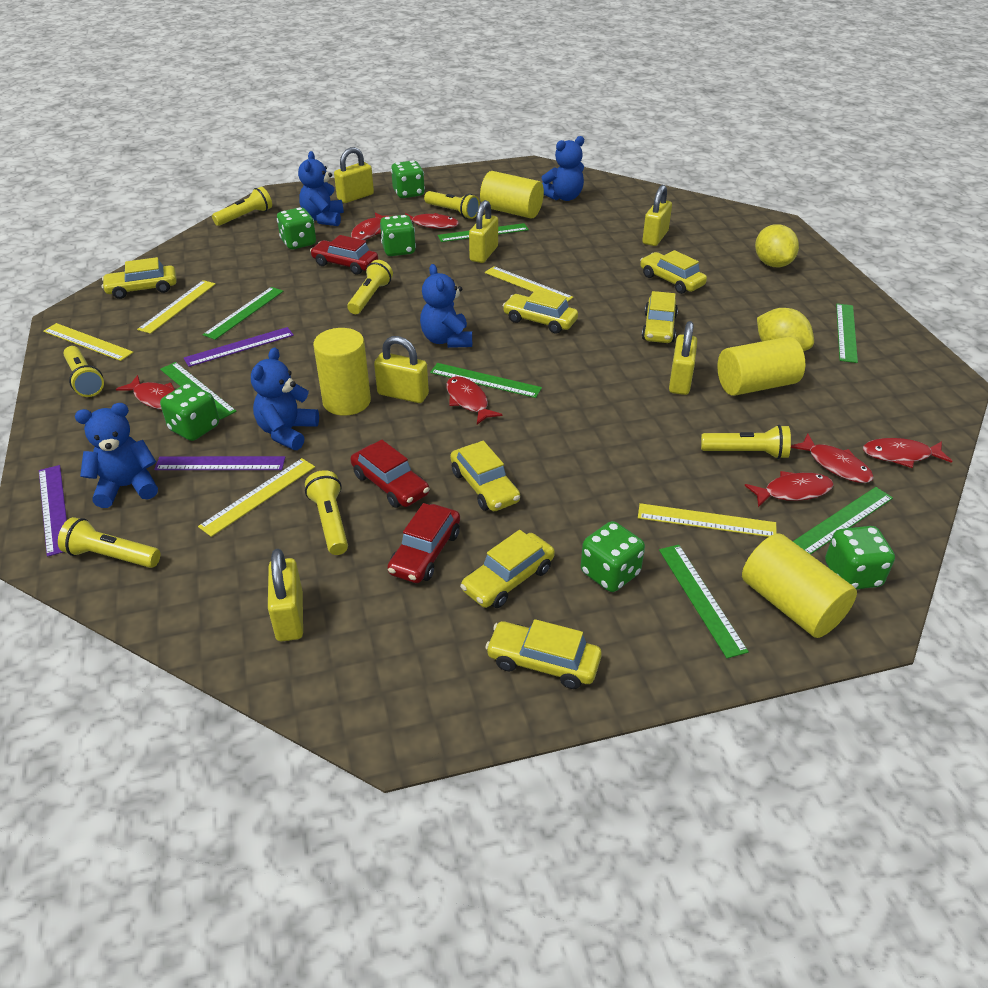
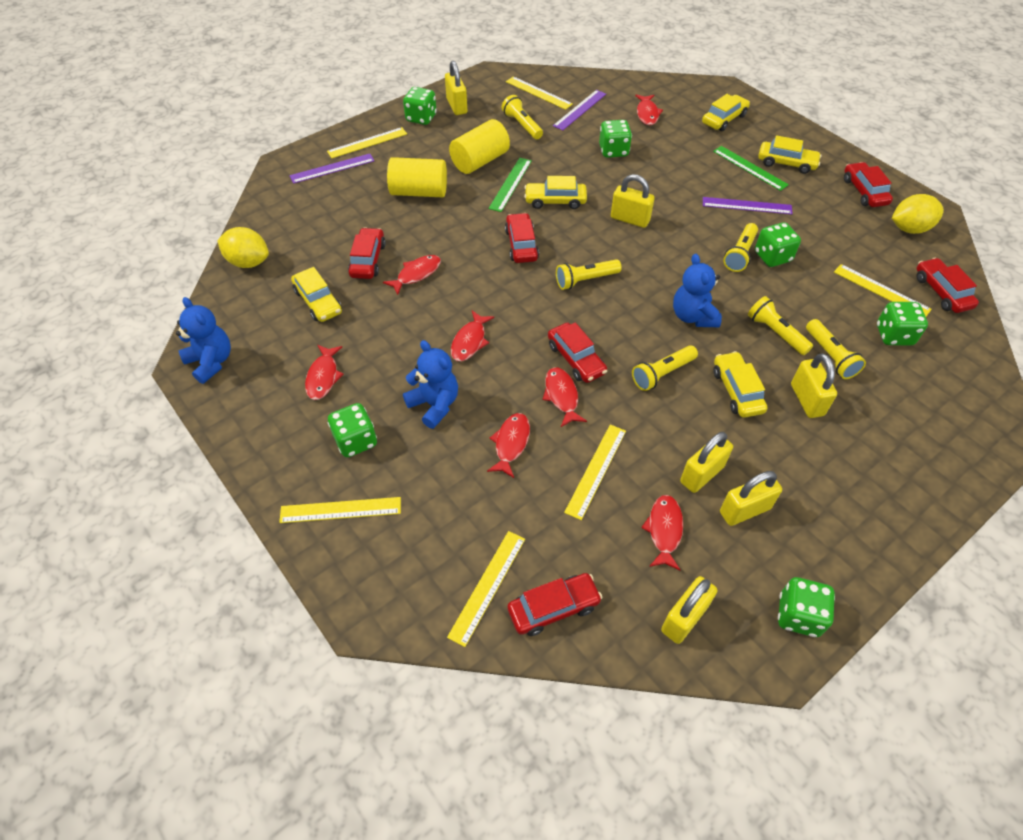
blue teddy bear: 5 -> 3
green ruler: 7 -> 2
red car: 3 -> 6
yellow car: 7 -> 5
yellow cylinder: 4 -> 2
yellow flashlight: 7 -> 6
yellow ruler: 5 -> 6

